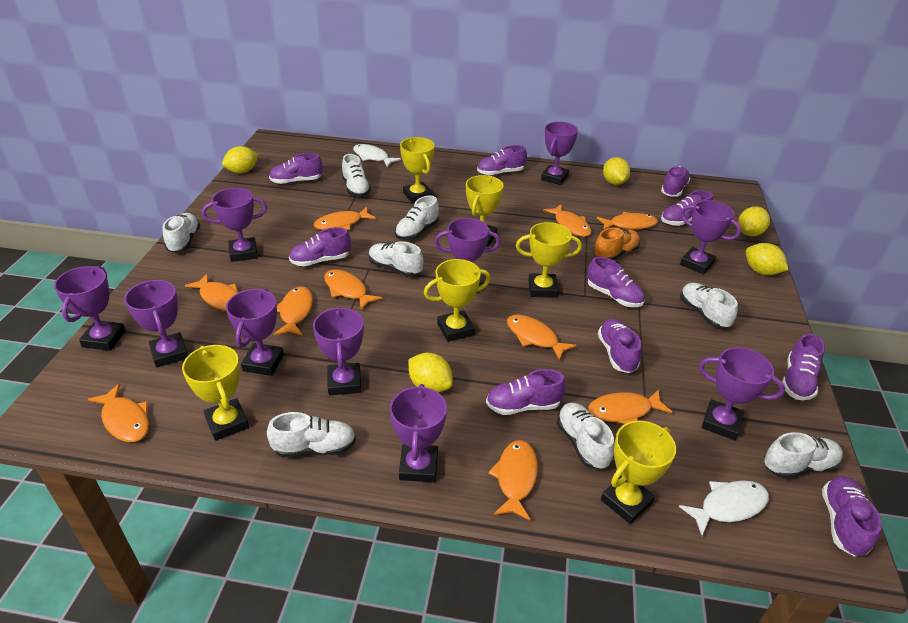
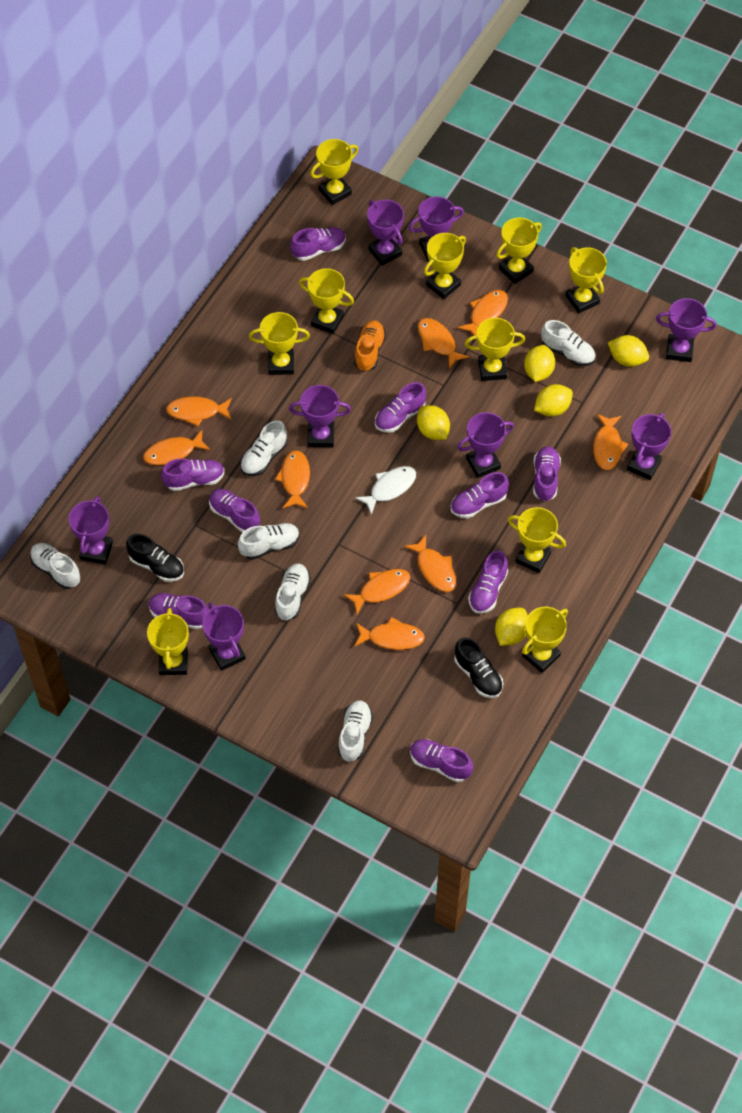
black shoe: 0 -> 2
orange fish: 10 -> 9
purple shoe: 10 -> 9
purple trophy: 10 -> 8
white fish: 2 -> 1
white shoe: 8 -> 6
yellow trophy: 6 -> 10

